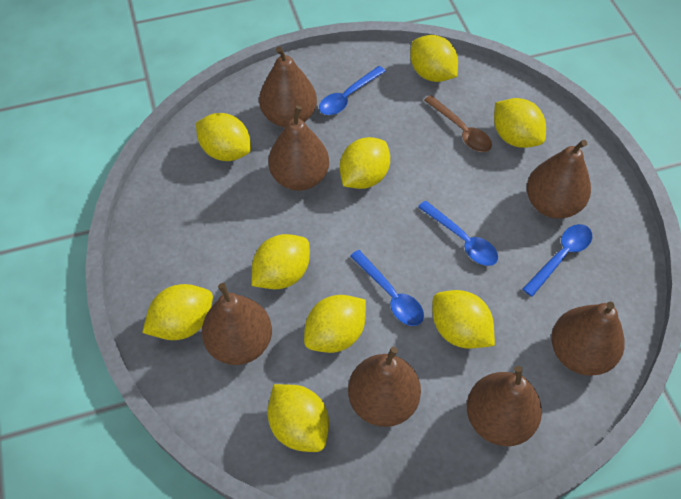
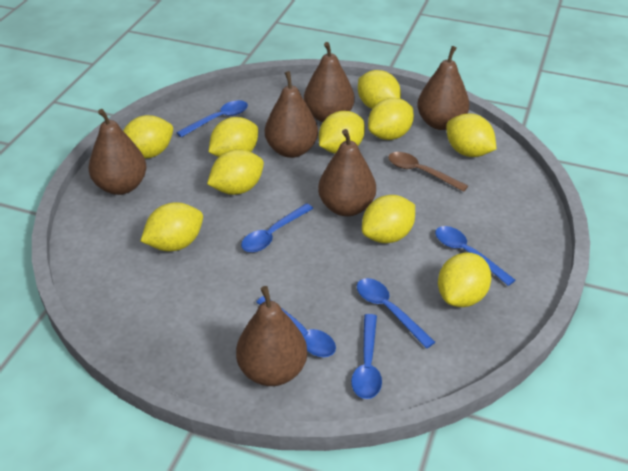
blue spoon: 4 -> 6
brown pear: 7 -> 6
yellow lemon: 9 -> 10

